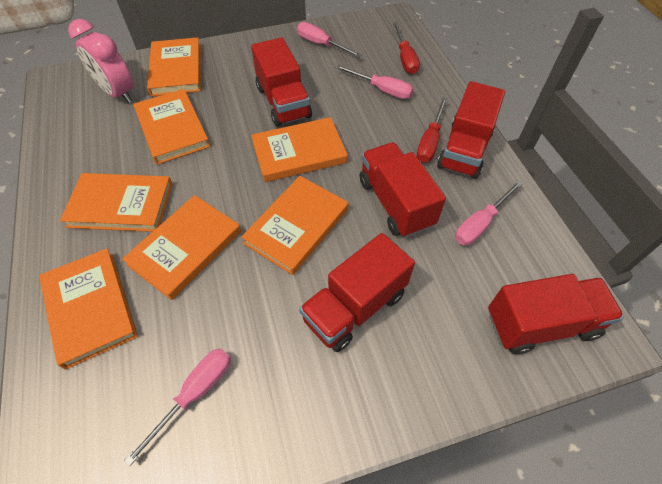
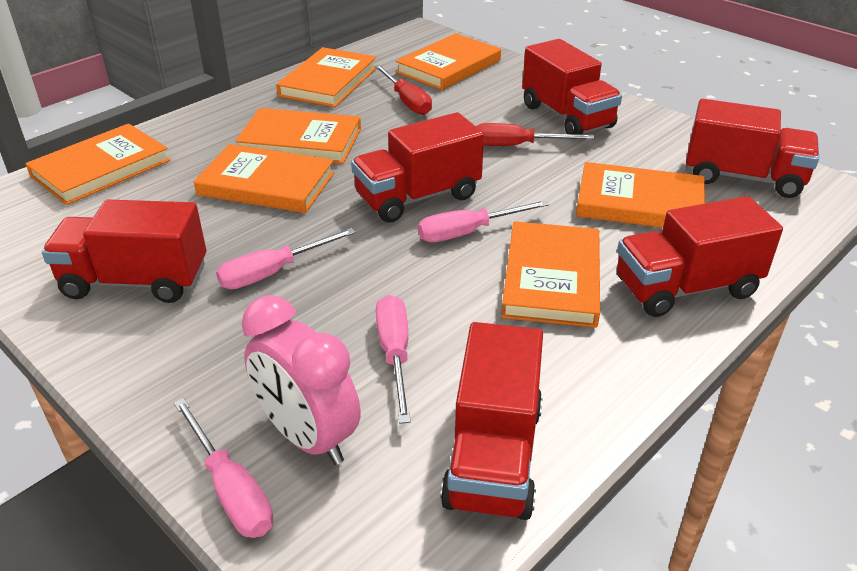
red truck: 5 -> 6

